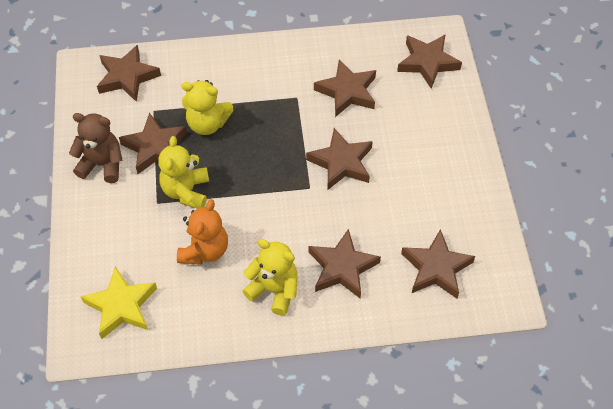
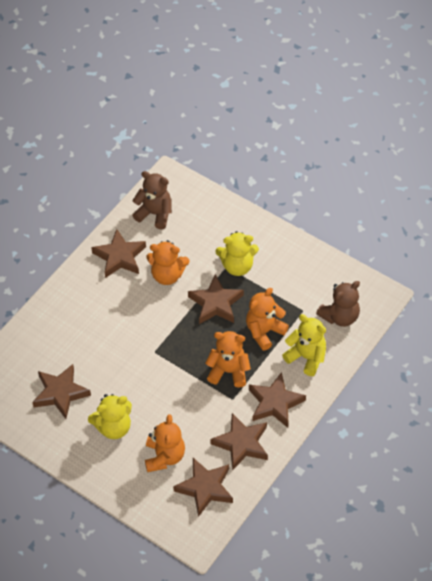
brown star: 7 -> 6
brown teddy bear: 1 -> 2
orange teddy bear: 1 -> 4
yellow star: 1 -> 0

